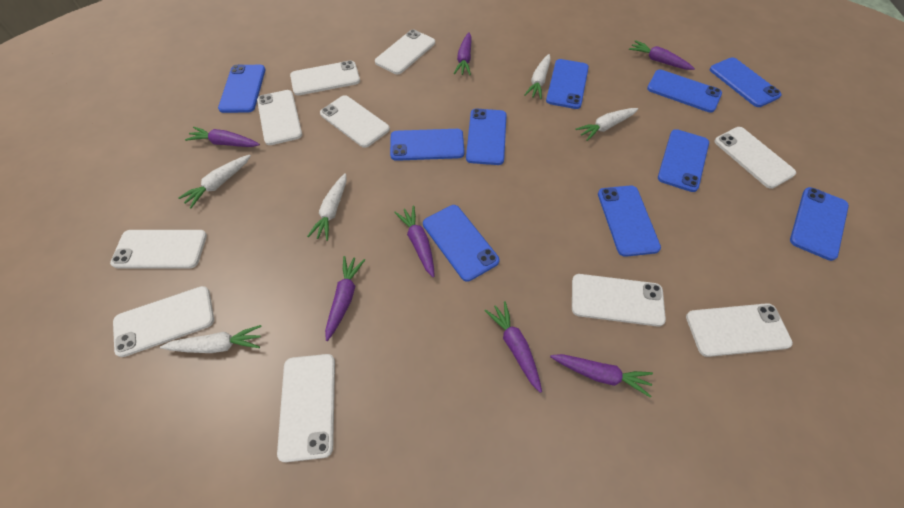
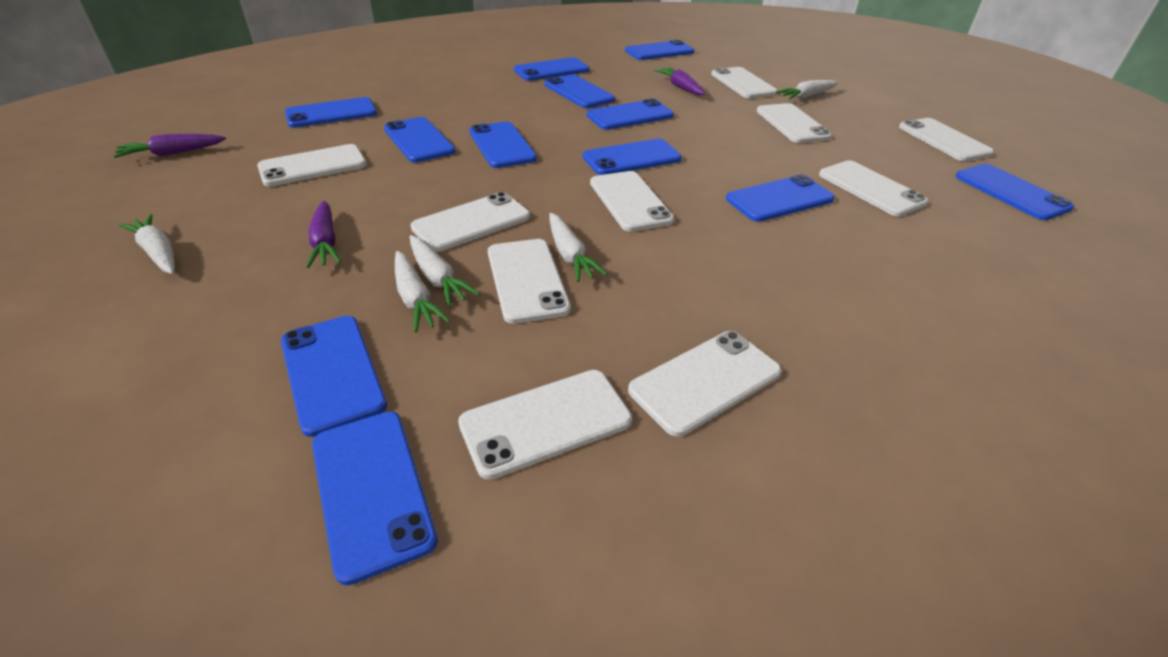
blue phone: 10 -> 12
purple carrot: 7 -> 3

